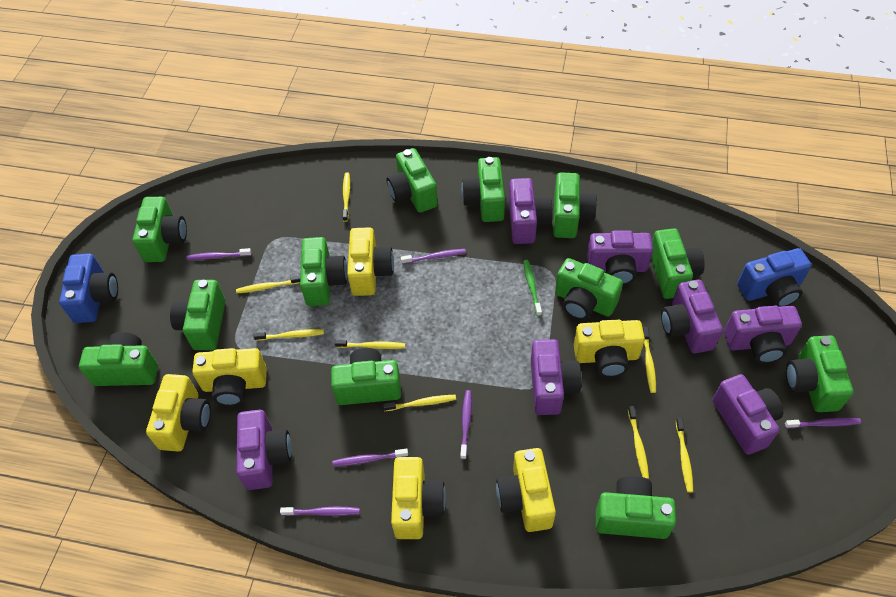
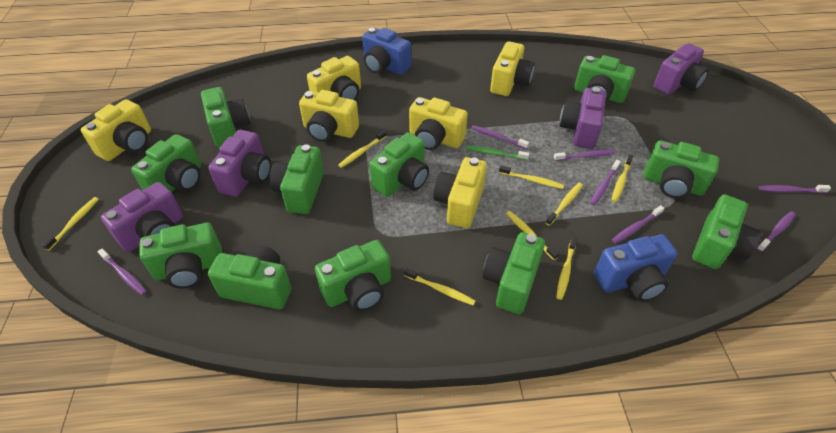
green camera: 12 -> 11
purple camera: 7 -> 4
purple toothbrush: 6 -> 7

